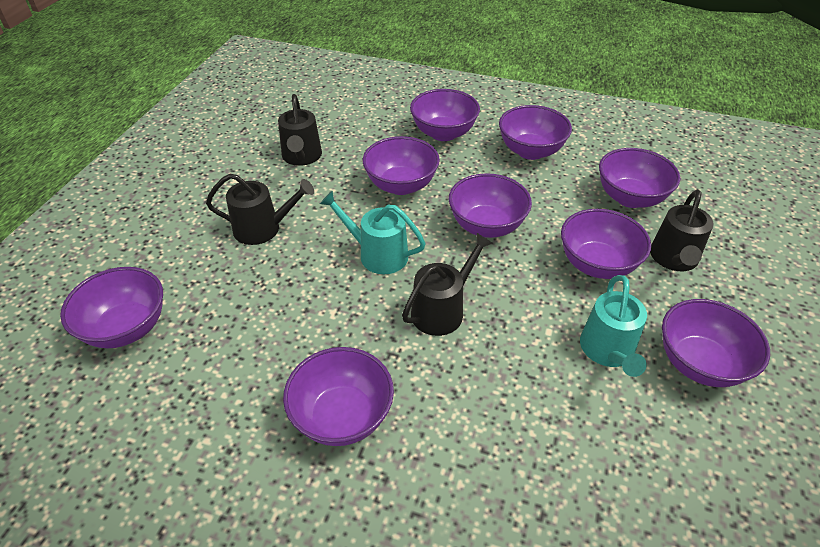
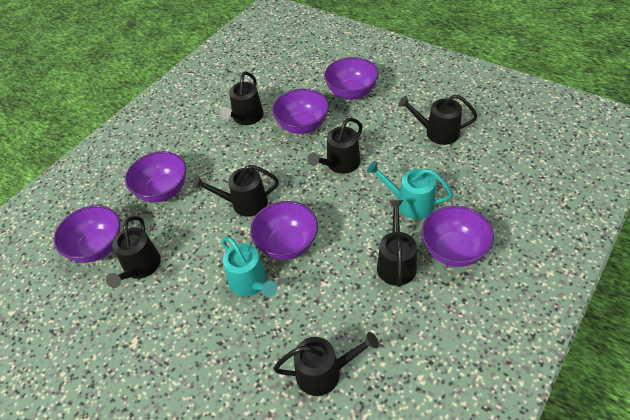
black watering can: 4 -> 7
purple bowl: 9 -> 6

